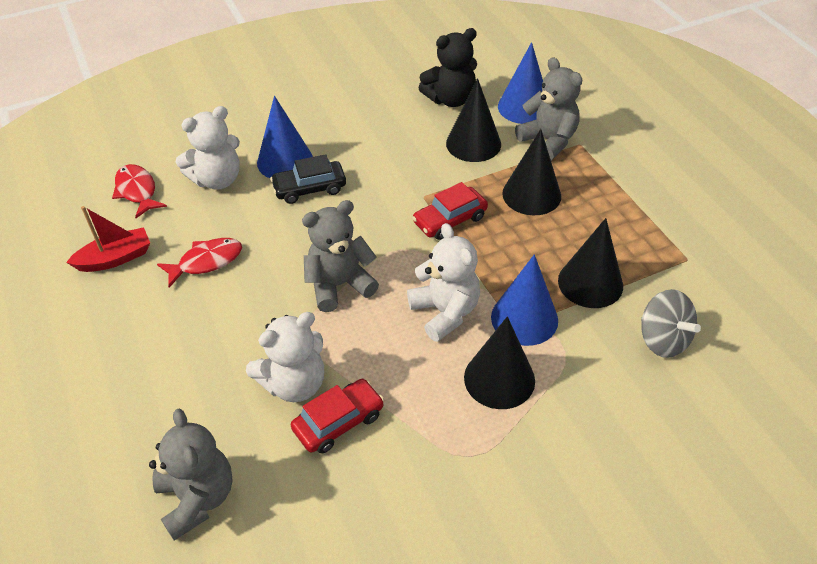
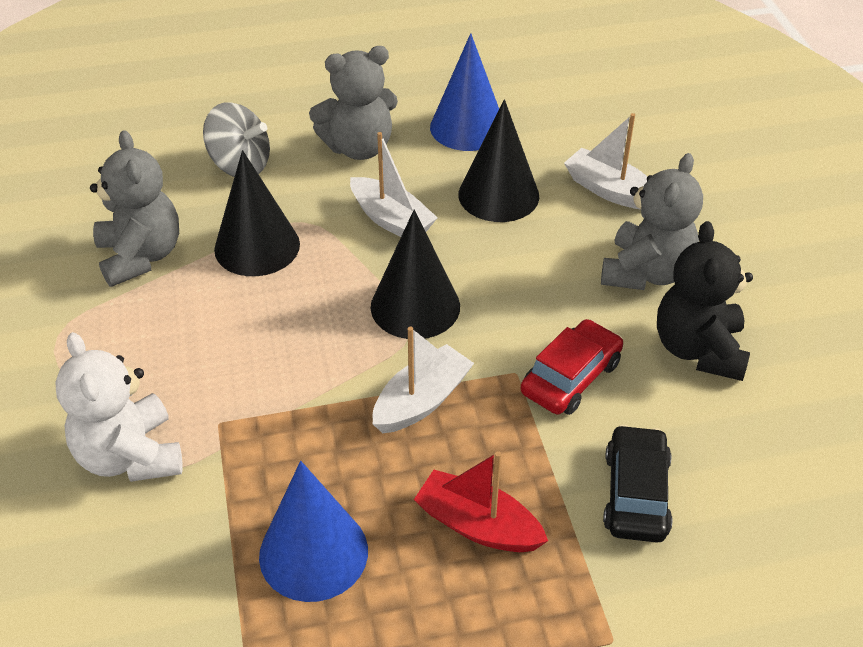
black cone: 4 -> 3
blue cone: 3 -> 2
red car: 2 -> 1
red fish: 2 -> 0
white boat: 0 -> 3
white teddy bear: 3 -> 1

